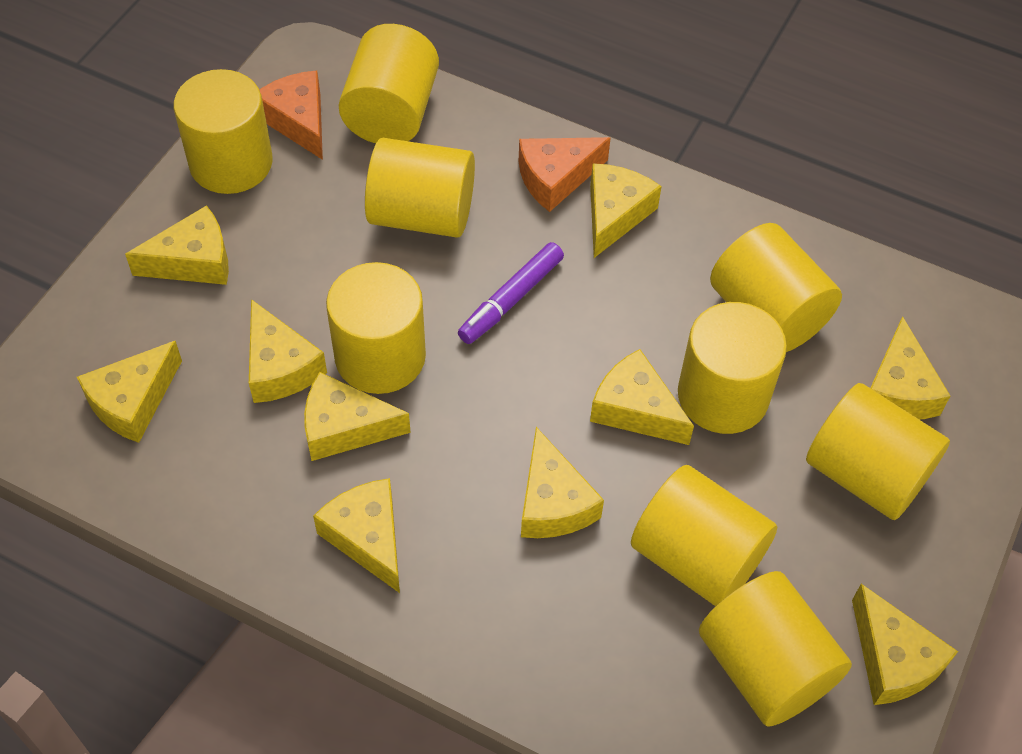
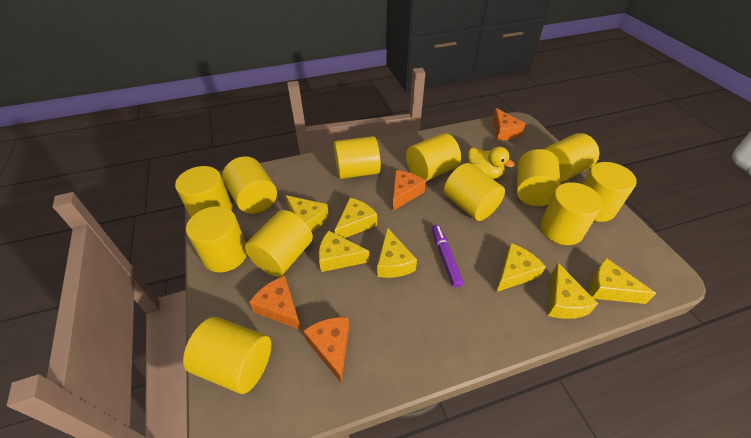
orange cheese: 2 -> 4
yellow cheese: 10 -> 7
yellow cylinder: 9 -> 12
yellow duck: 0 -> 1

